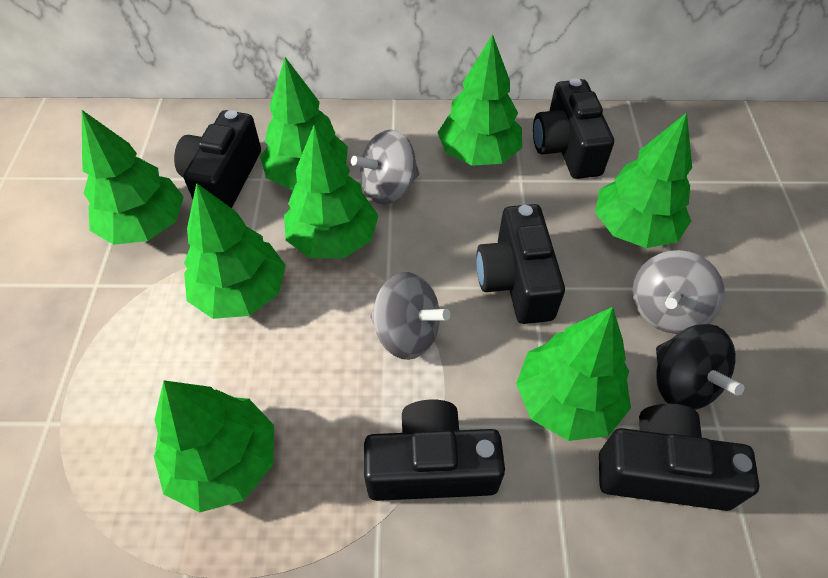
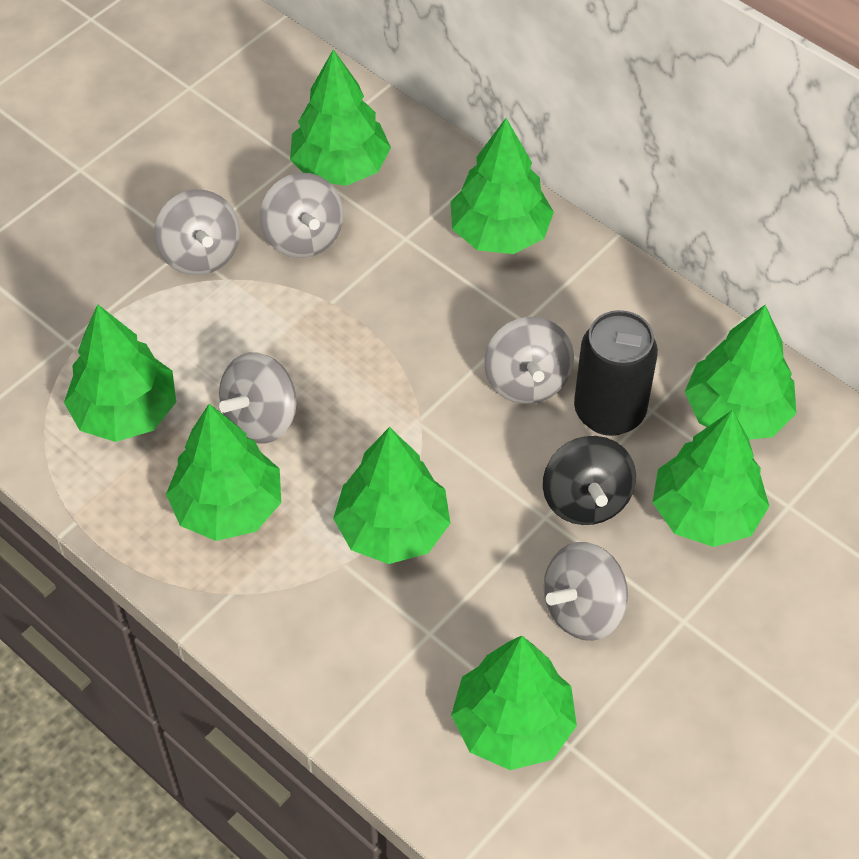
black camera: 5 -> 0
black can: 0 -> 1
grey spinning top: 3 -> 5

